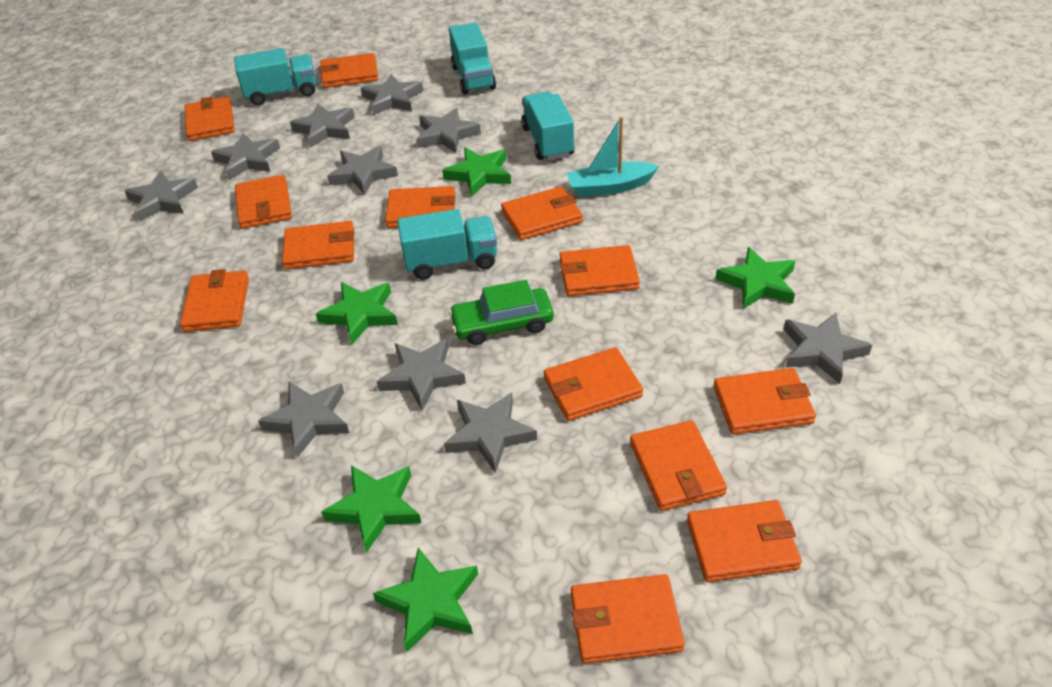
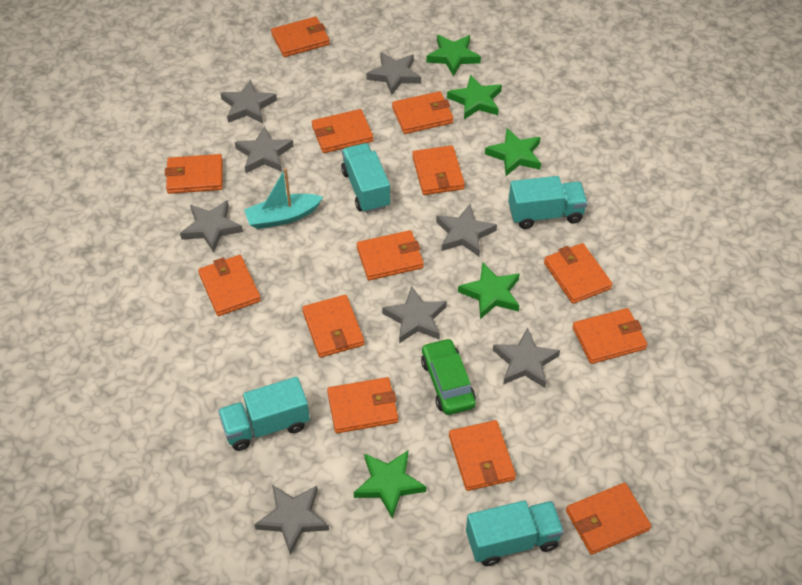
grey star: 10 -> 8

